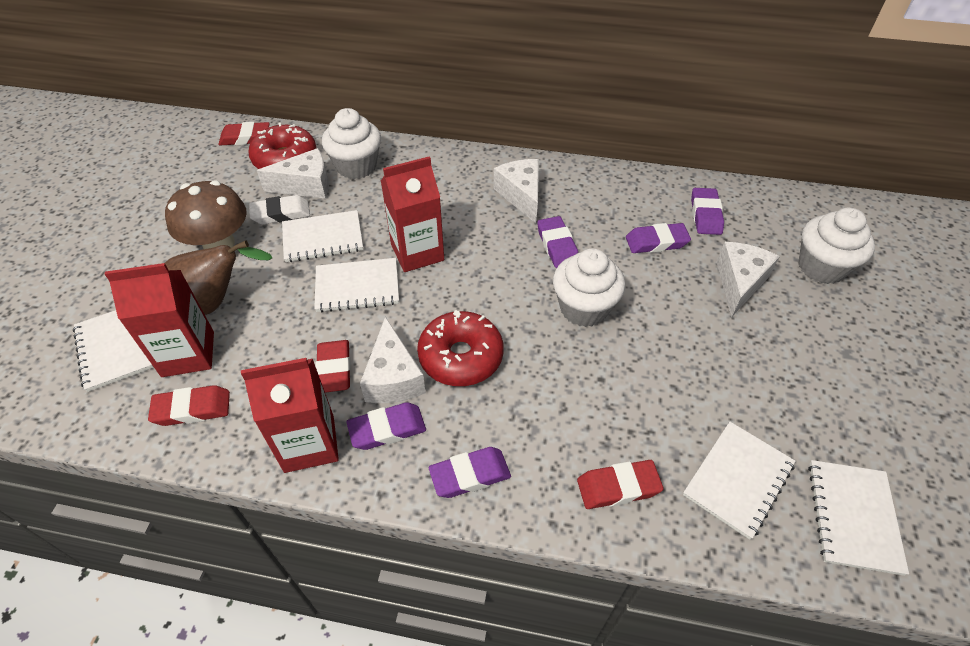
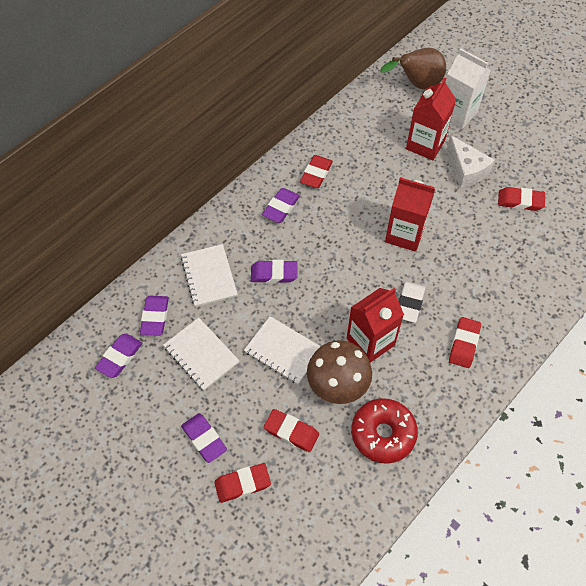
red donut: 2 -> 1
red eraser: 4 -> 5
white carton: 0 -> 1
white cheese: 4 -> 1
white cupcake: 3 -> 0
white notebook: 5 -> 3

